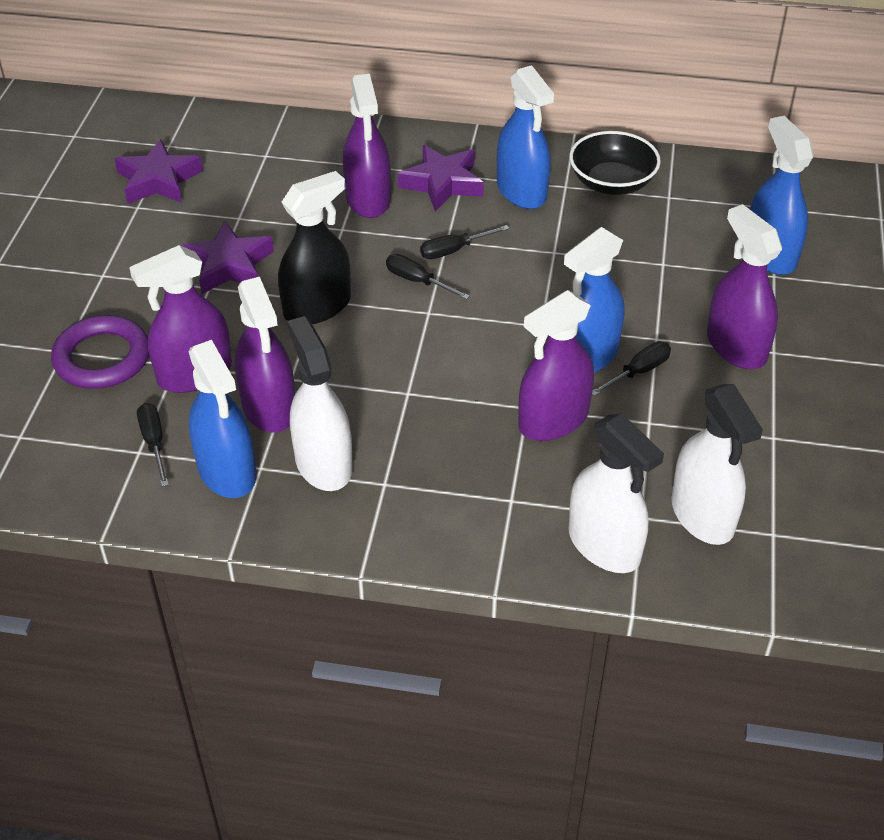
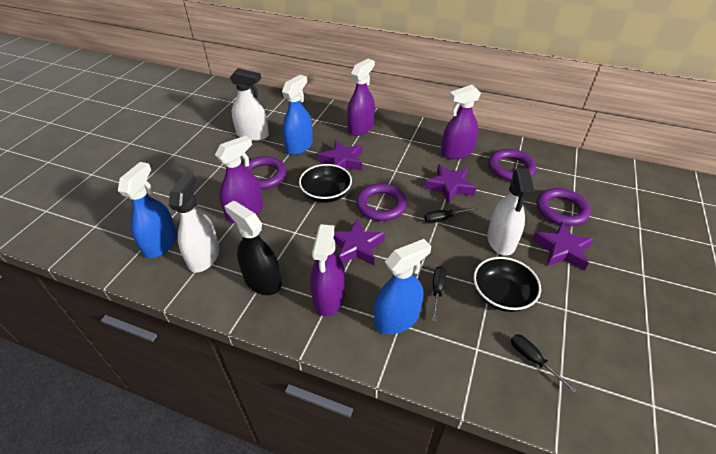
black bowl: 1 -> 2
black screwdriver: 4 -> 3
blue spray bottle: 4 -> 3
purple ring: 1 -> 4
purple spray bottle: 5 -> 4
purple star: 3 -> 4

